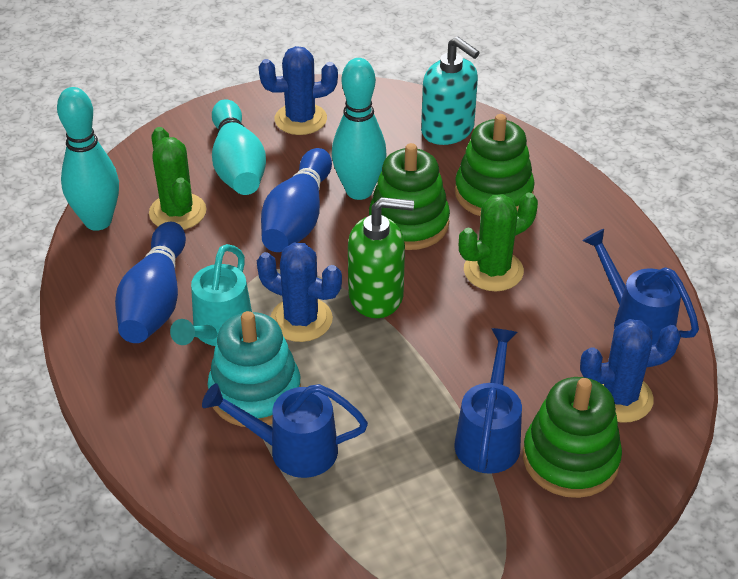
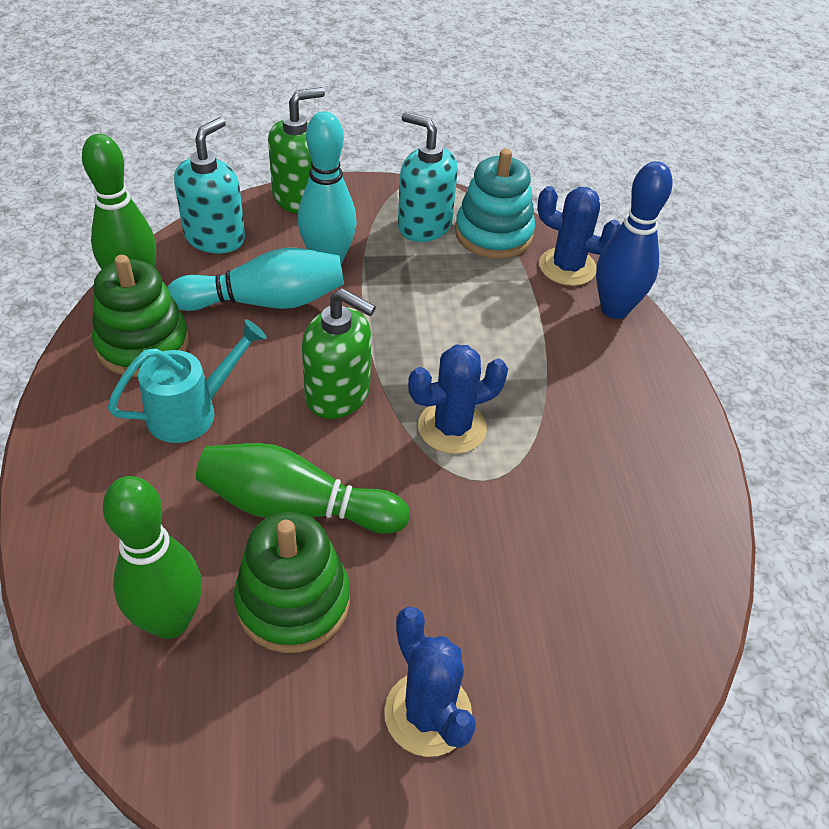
blue bowling pin: 2 -> 1
blue watering can: 3 -> 0
green bowling pin: 0 -> 3
green cactus: 2 -> 0
green soap dispenser: 1 -> 2
green stacking toy: 3 -> 2
turquoise bowling pin: 3 -> 2
turquoise soap dispenser: 1 -> 2

